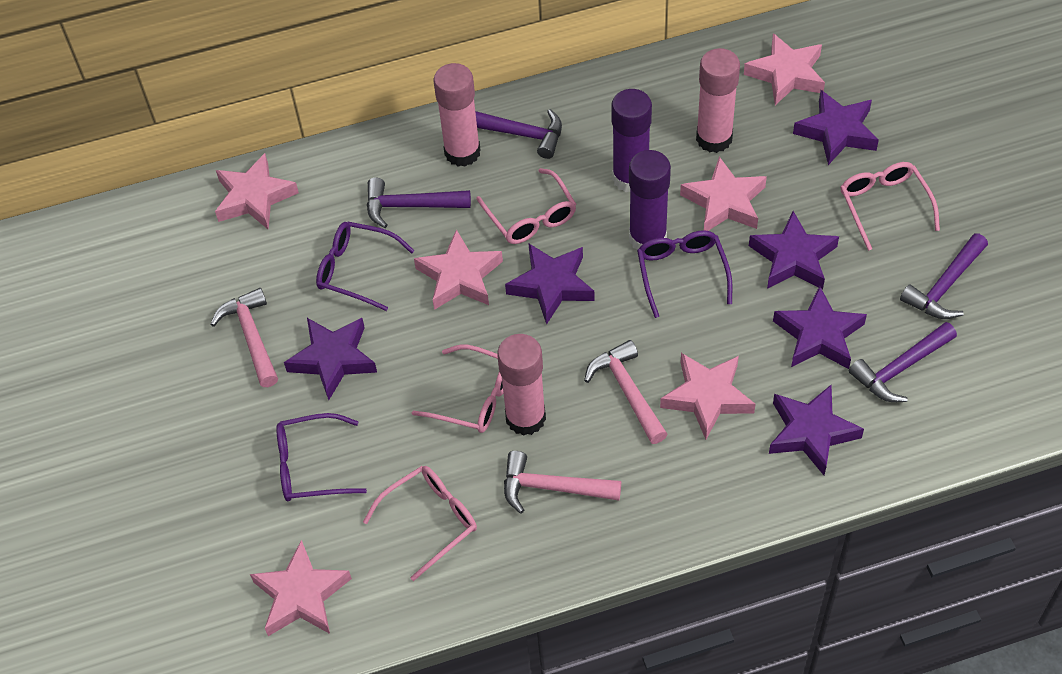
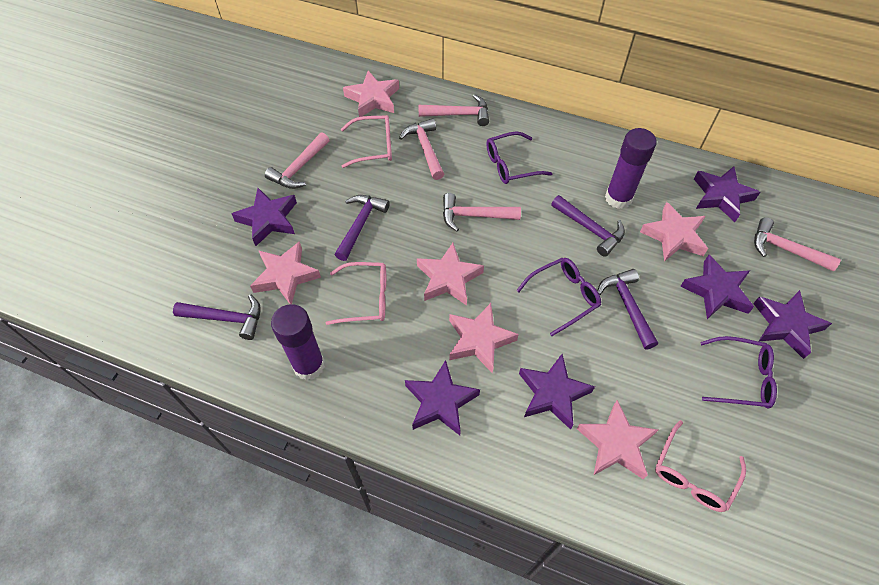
pink glasses: 4 -> 3
pink glue stick: 3 -> 0
pink hammer: 3 -> 5

